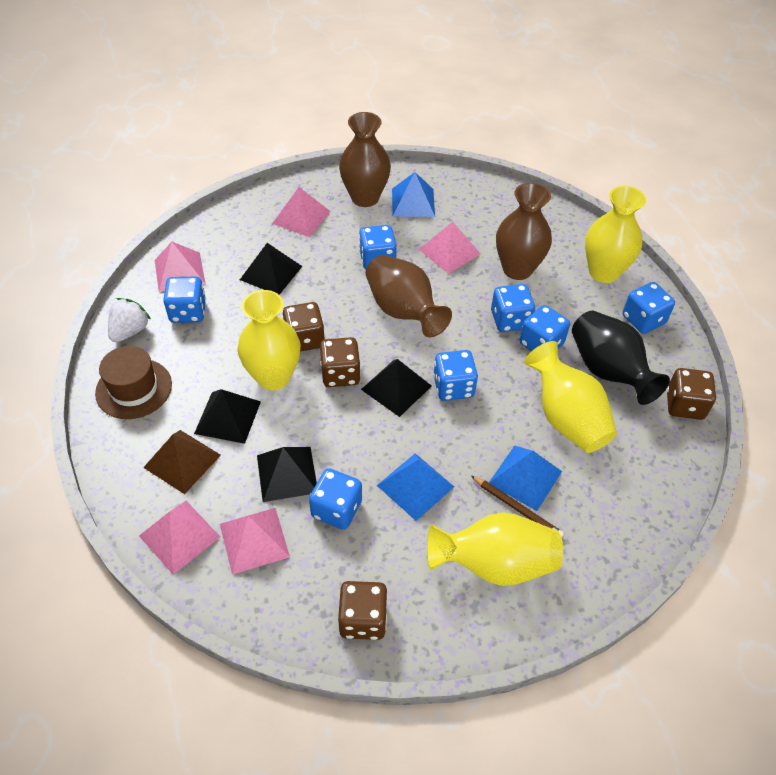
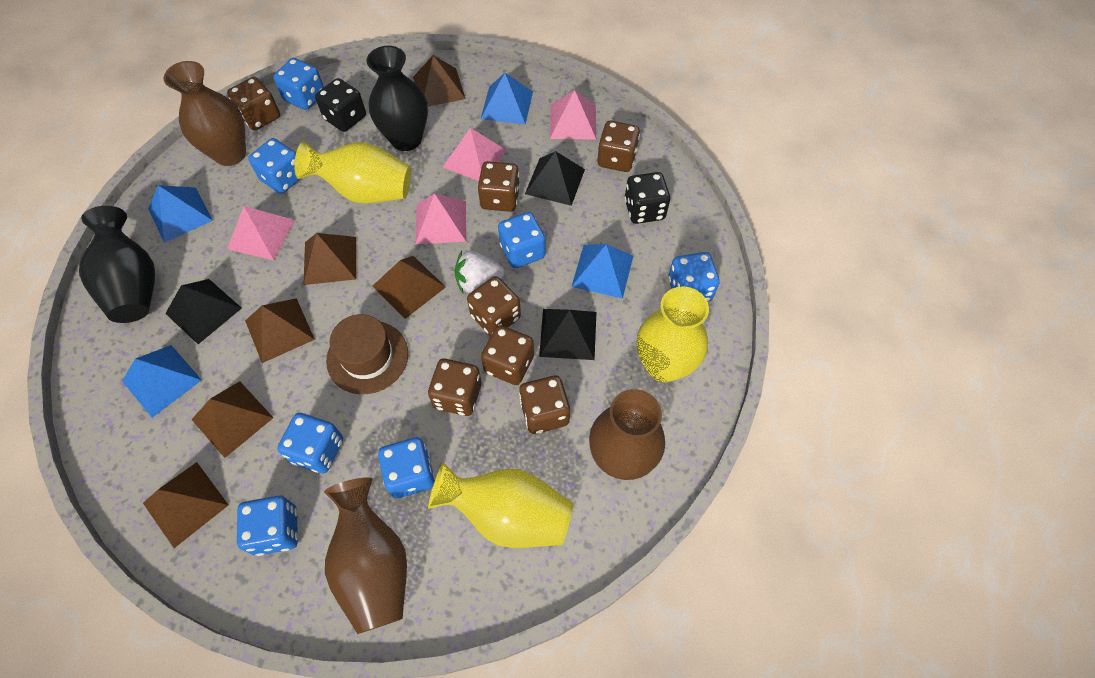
black dice: 0 -> 2
black pyramid: 4 -> 3
black vase: 1 -> 2
blue pyramid: 3 -> 4
brown dice: 4 -> 7
brown pencil: 1 -> 0
brown pyramid: 1 -> 6
pink pyramid: 5 -> 4
yellow vase: 4 -> 3

